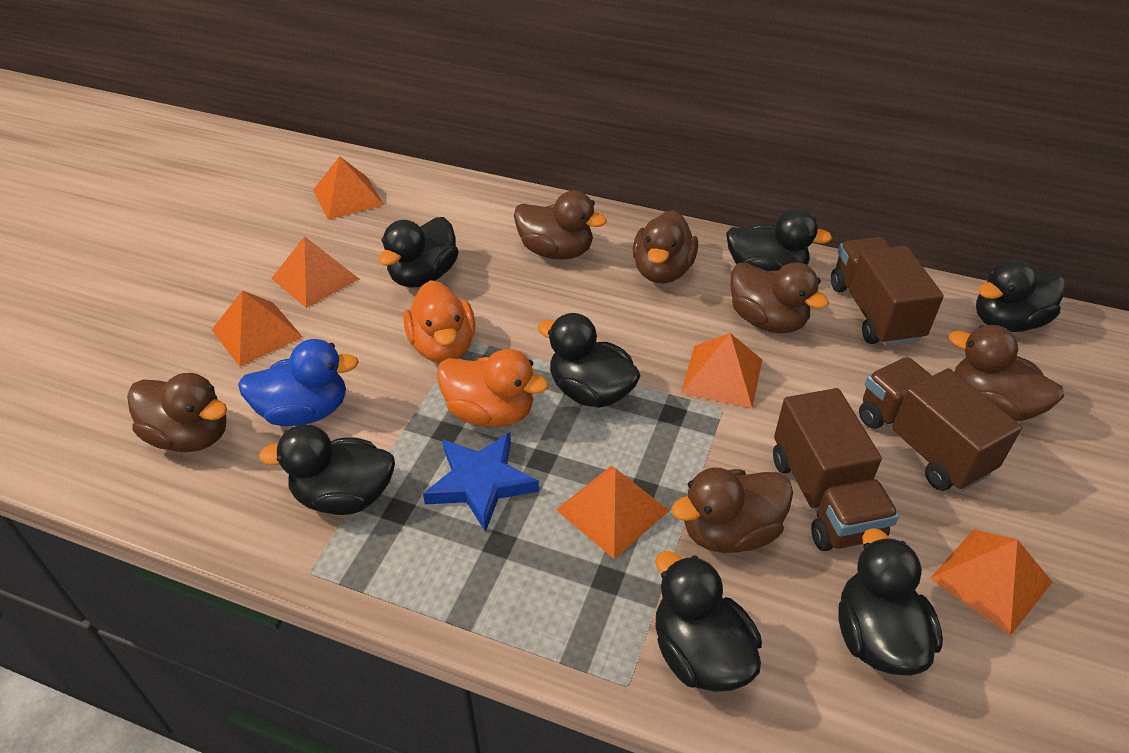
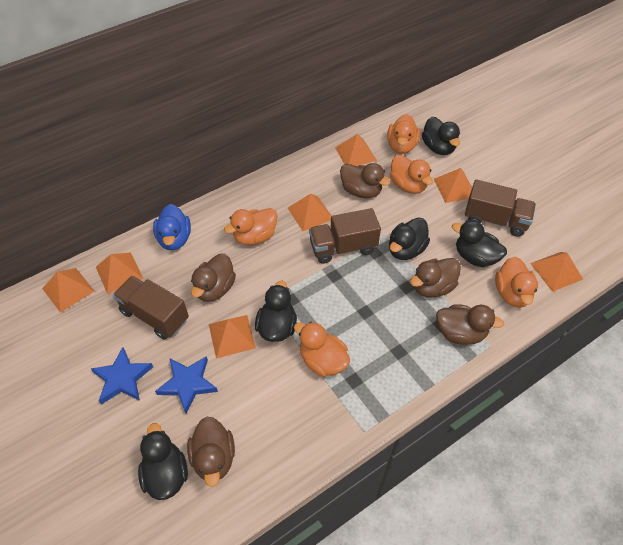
black duck: 7 -> 5
blue star: 1 -> 2
brown duck: 6 -> 5
orange duck: 2 -> 5
orange pyramid: 6 -> 7

